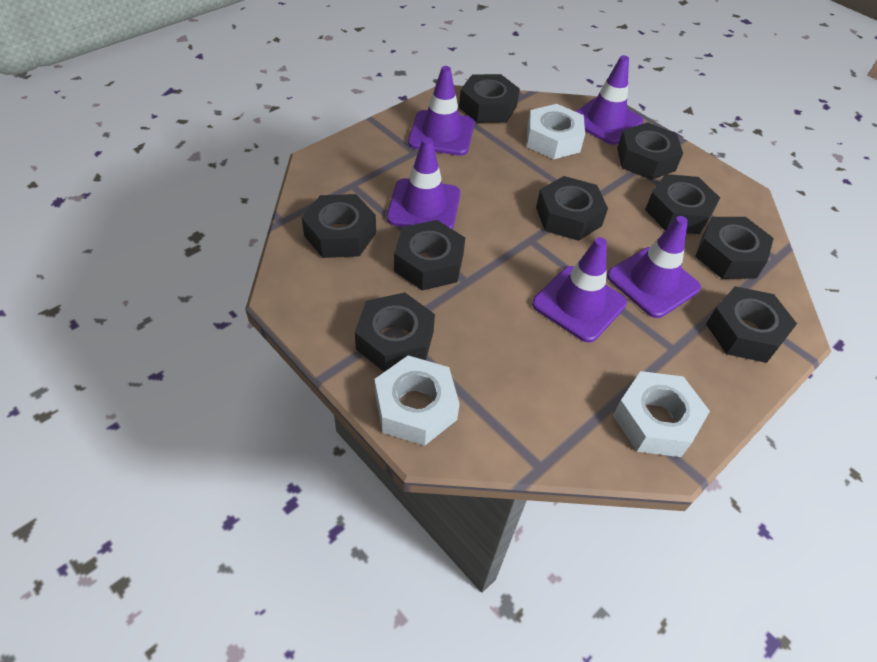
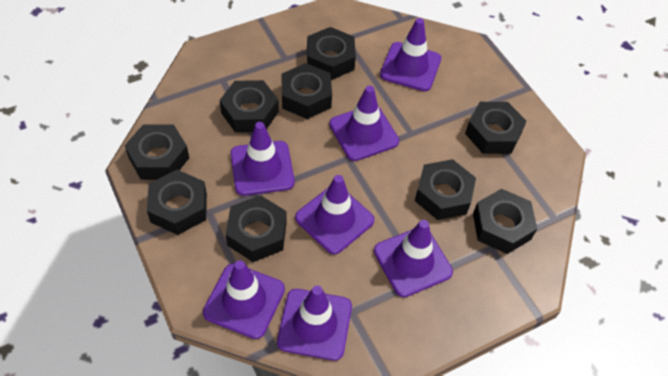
purple traffic cone: 5 -> 7
white nut: 3 -> 0

